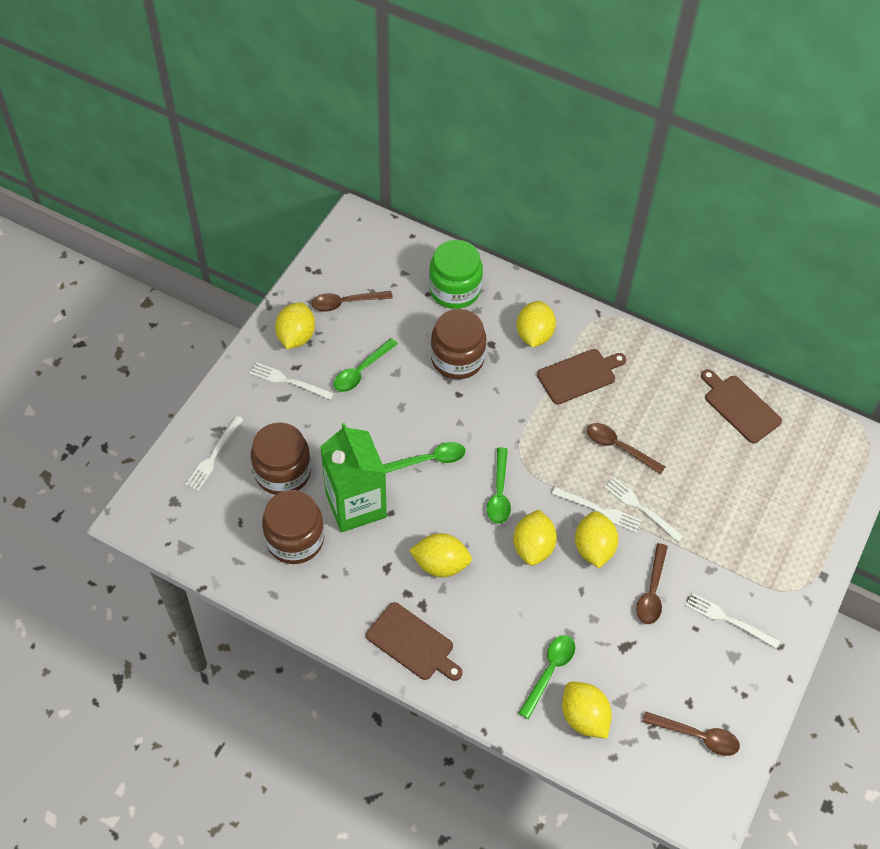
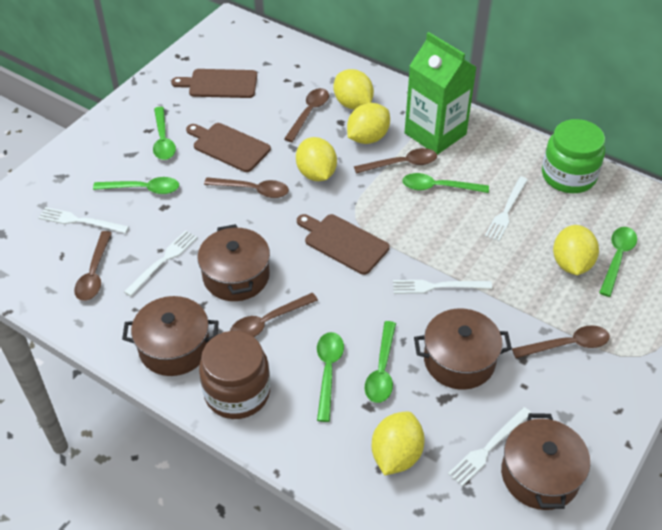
brown jar: 3 -> 1
brown pot: 0 -> 4
brown spoon: 4 -> 6
green spoon: 4 -> 6
yellow lemon: 6 -> 5

